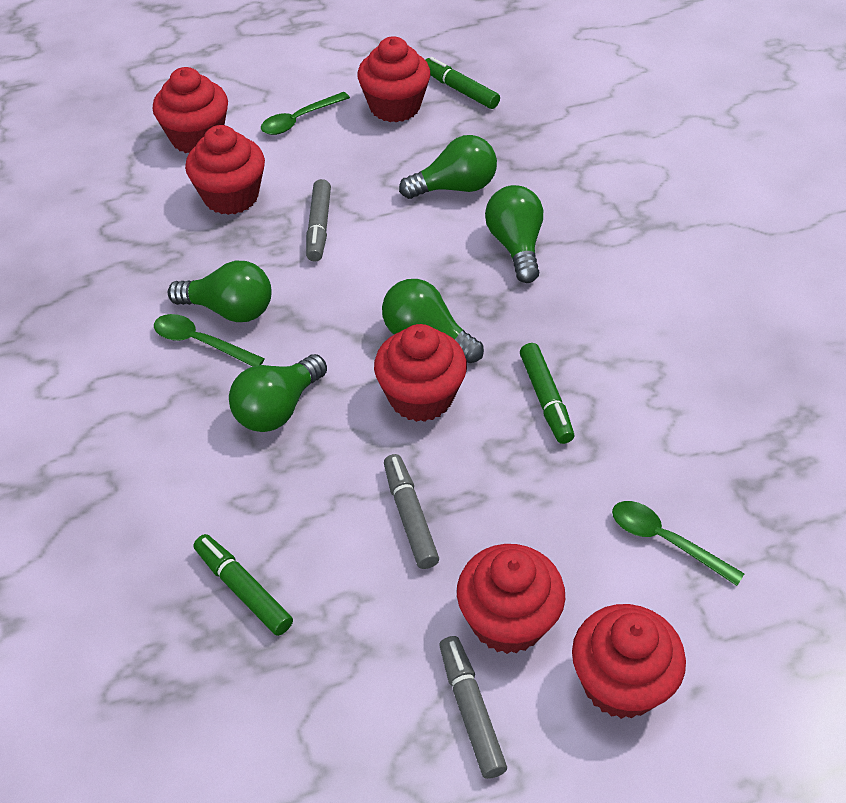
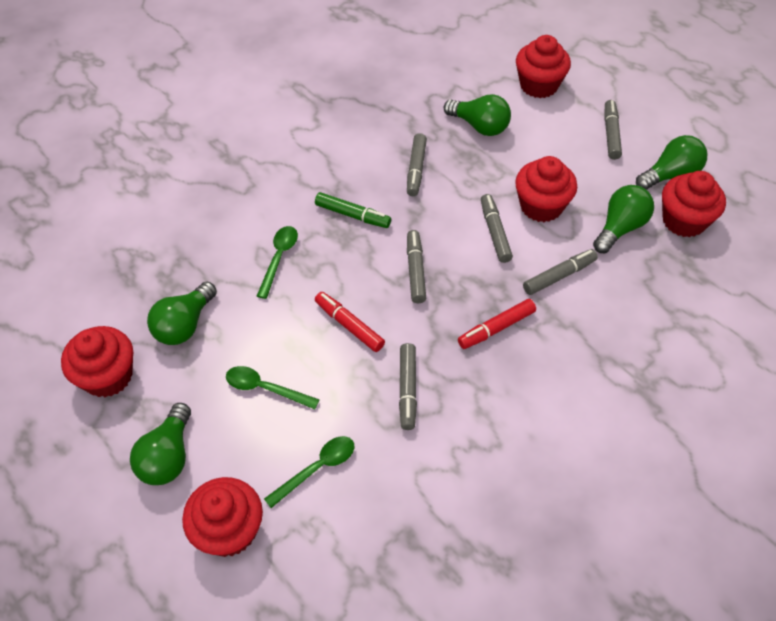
green marker: 3 -> 1
grey marker: 3 -> 6
red cupcake: 6 -> 5
red marker: 0 -> 2

